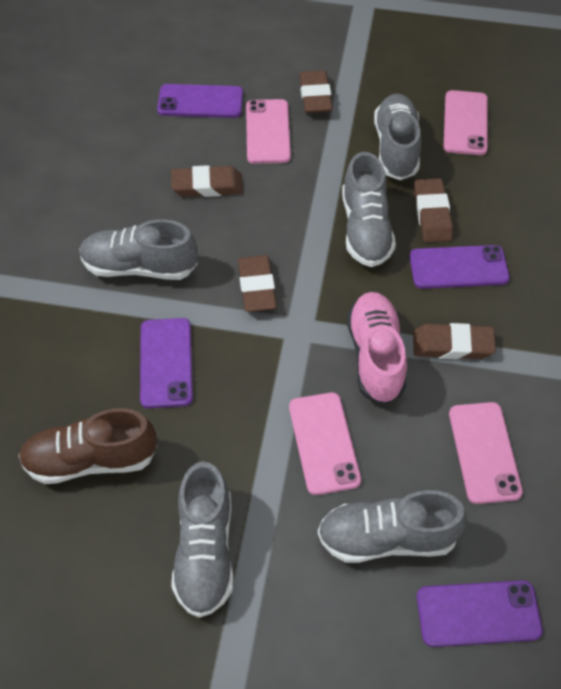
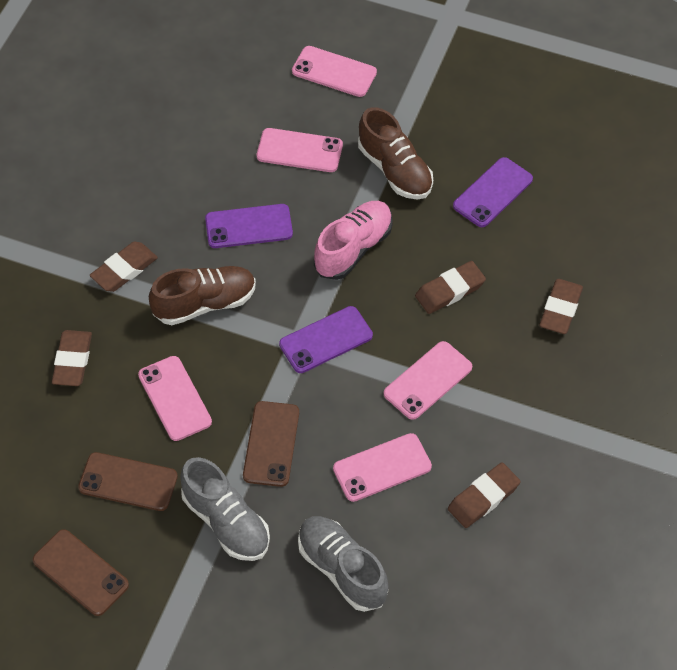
brown phone: 0 -> 3
brown shoe: 1 -> 2
grey shoe: 5 -> 2
pink phone: 4 -> 5
purple phone: 4 -> 3

